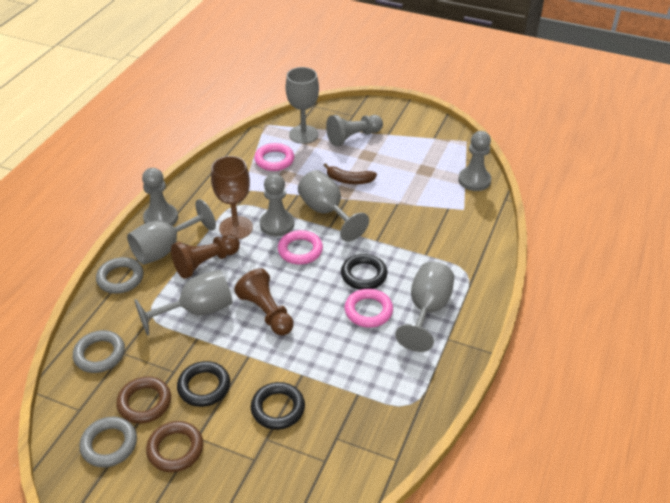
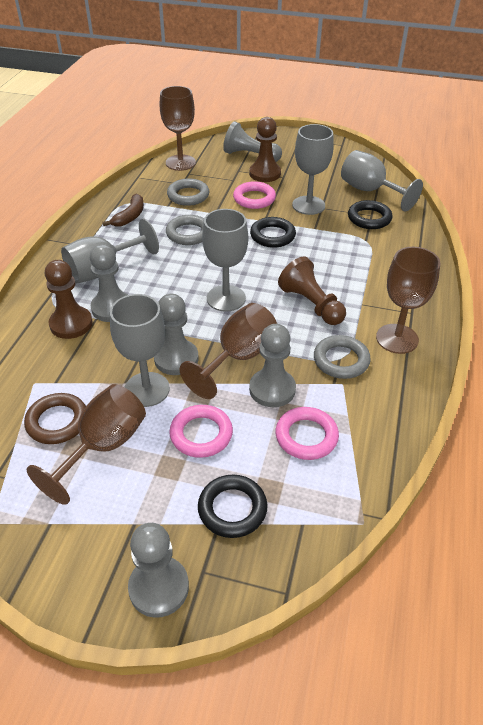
brown goblet: 1 -> 4
brown pawn: 2 -> 3
brown ring: 2 -> 1
grey pawn: 4 -> 5

